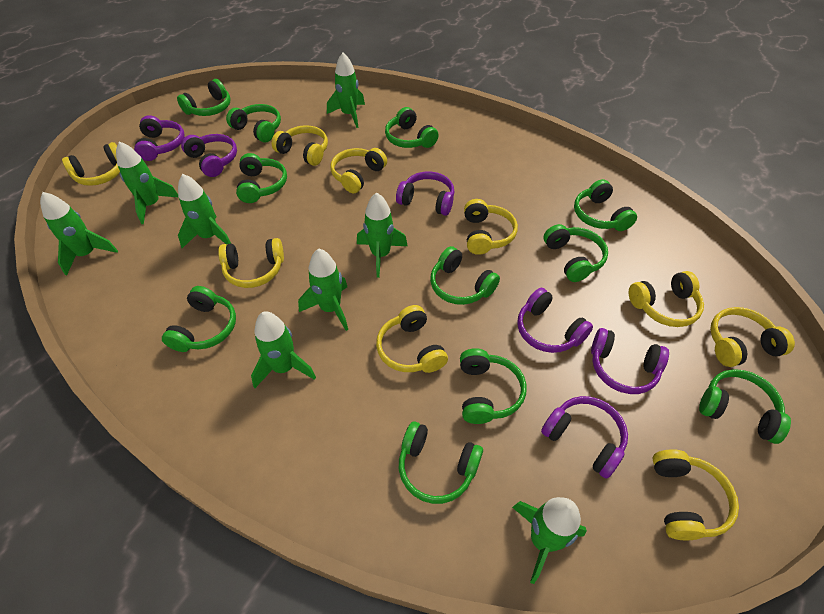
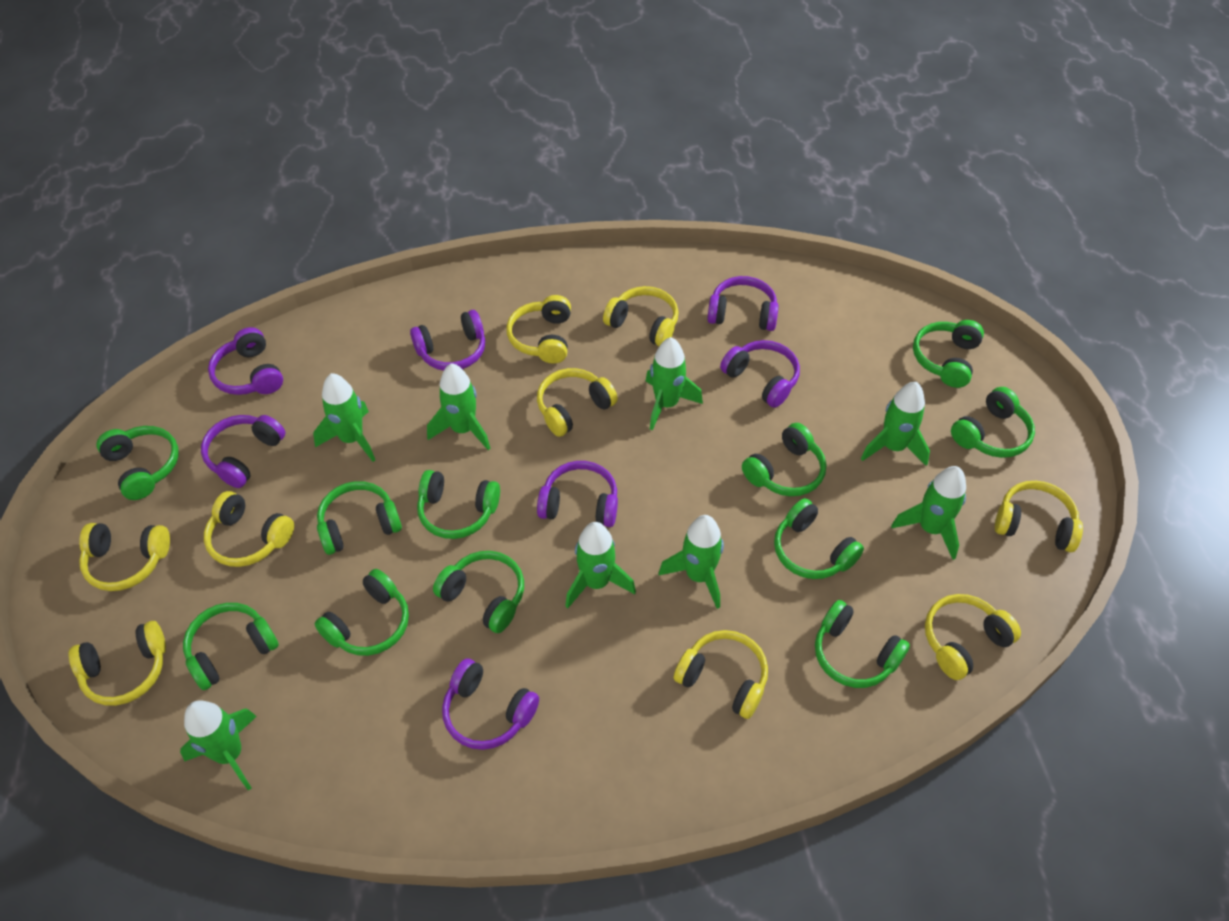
purple headphones: 6 -> 7

